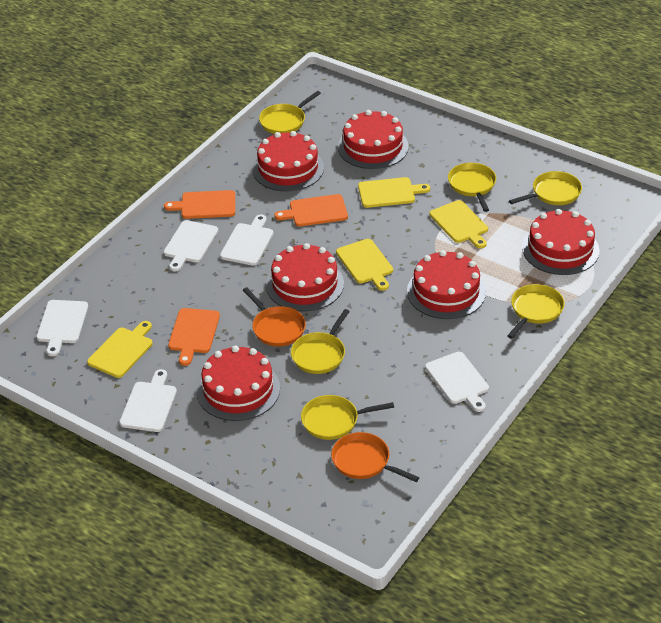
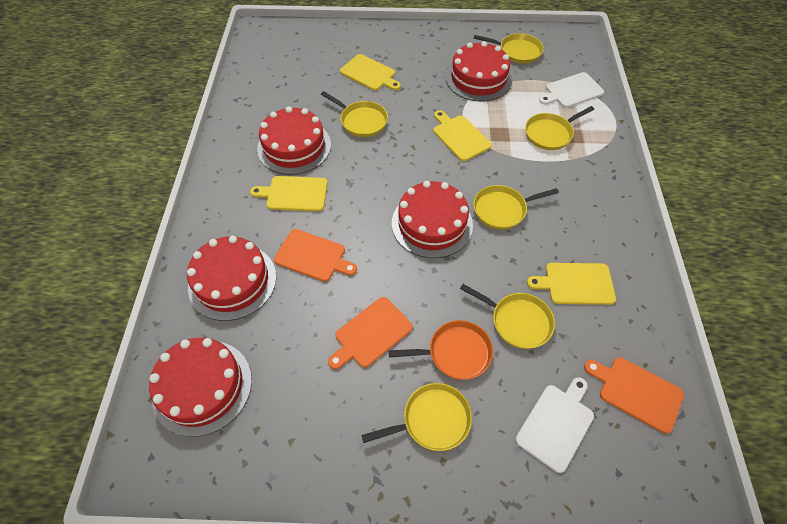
orange pan: 2 -> 1
red cake: 6 -> 5
white cutting board: 5 -> 2

